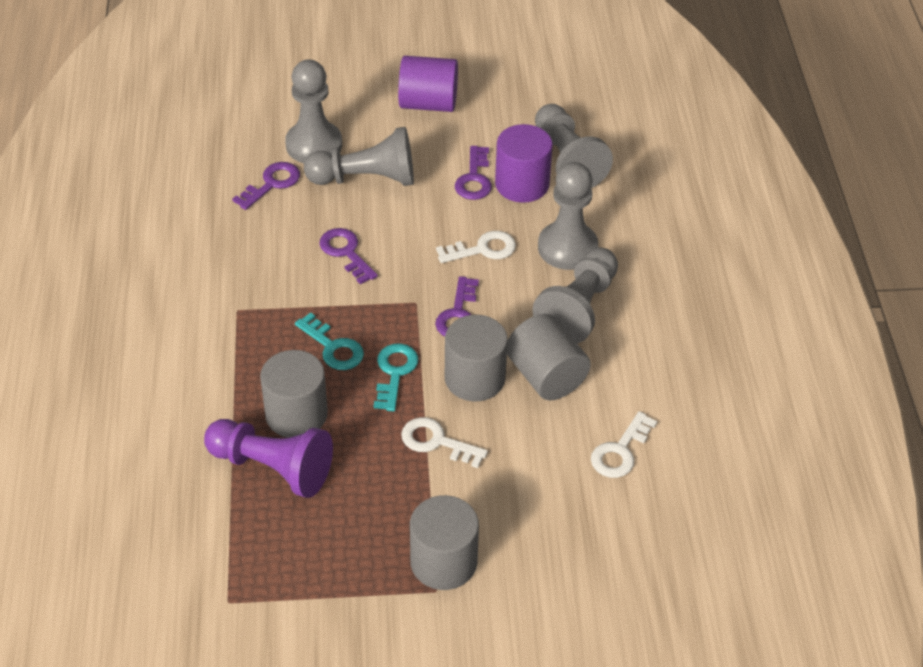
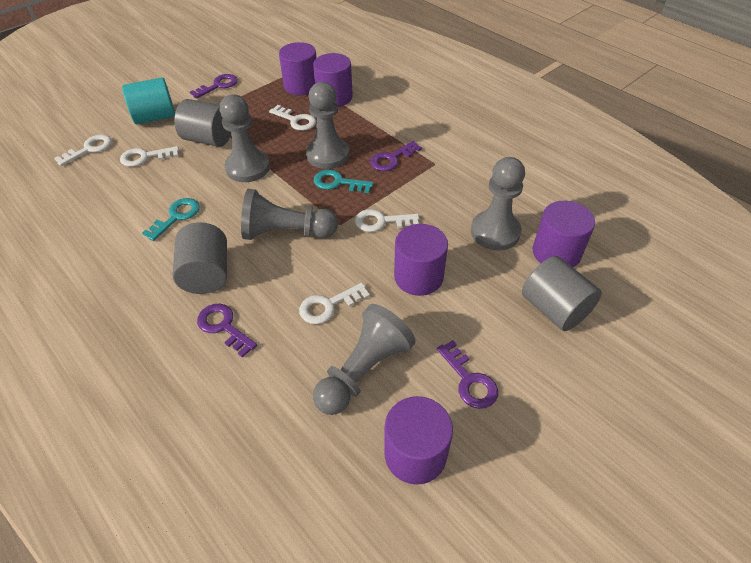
grey cylinder: 4 -> 3
purple cylinder: 2 -> 5
purple pawn: 1 -> 0
turquoise cylinder: 0 -> 1
white key: 3 -> 5

